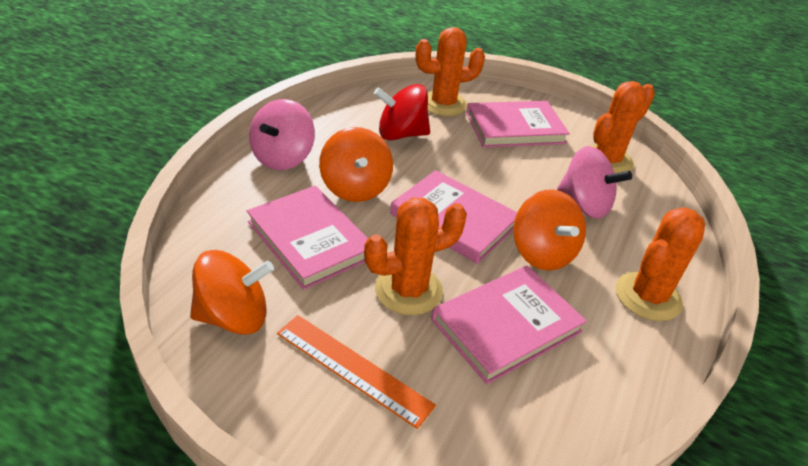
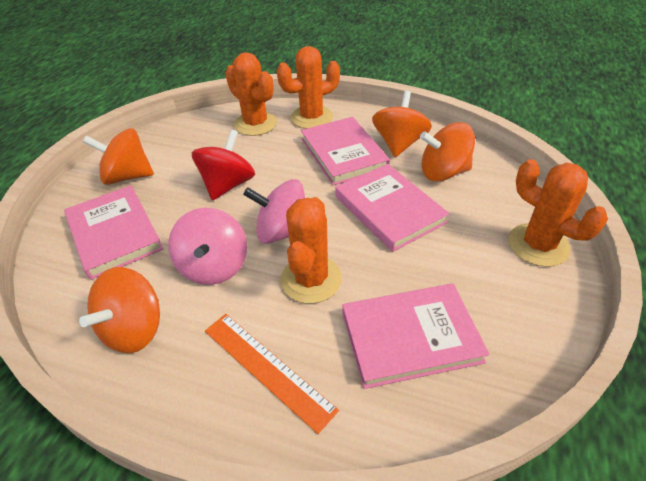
orange spinning top: 3 -> 4

